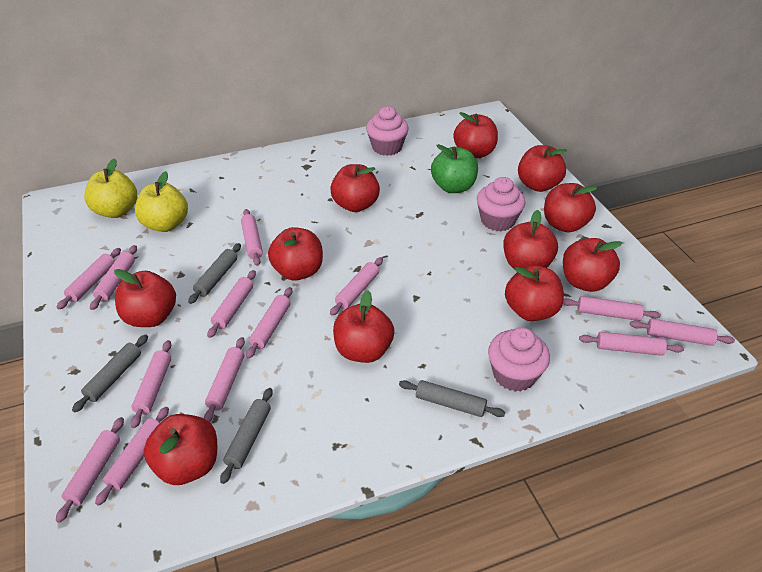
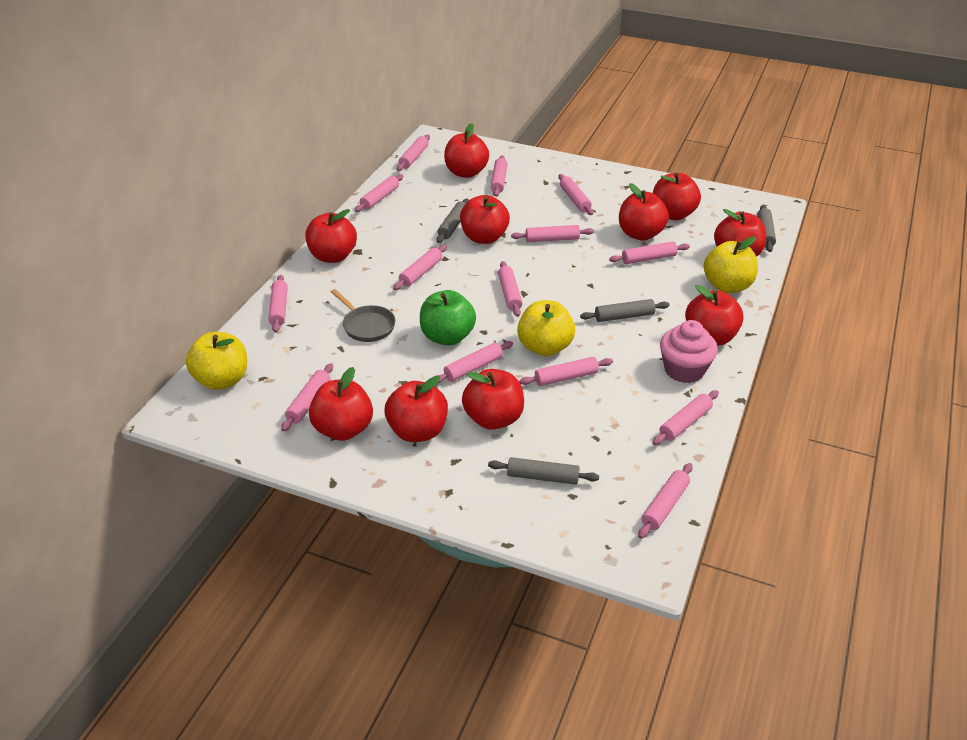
grey pan: 0 -> 1
pink cupcake: 3 -> 1
pink rolling pin: 13 -> 14
red apple: 11 -> 10
yellow apple: 2 -> 3

